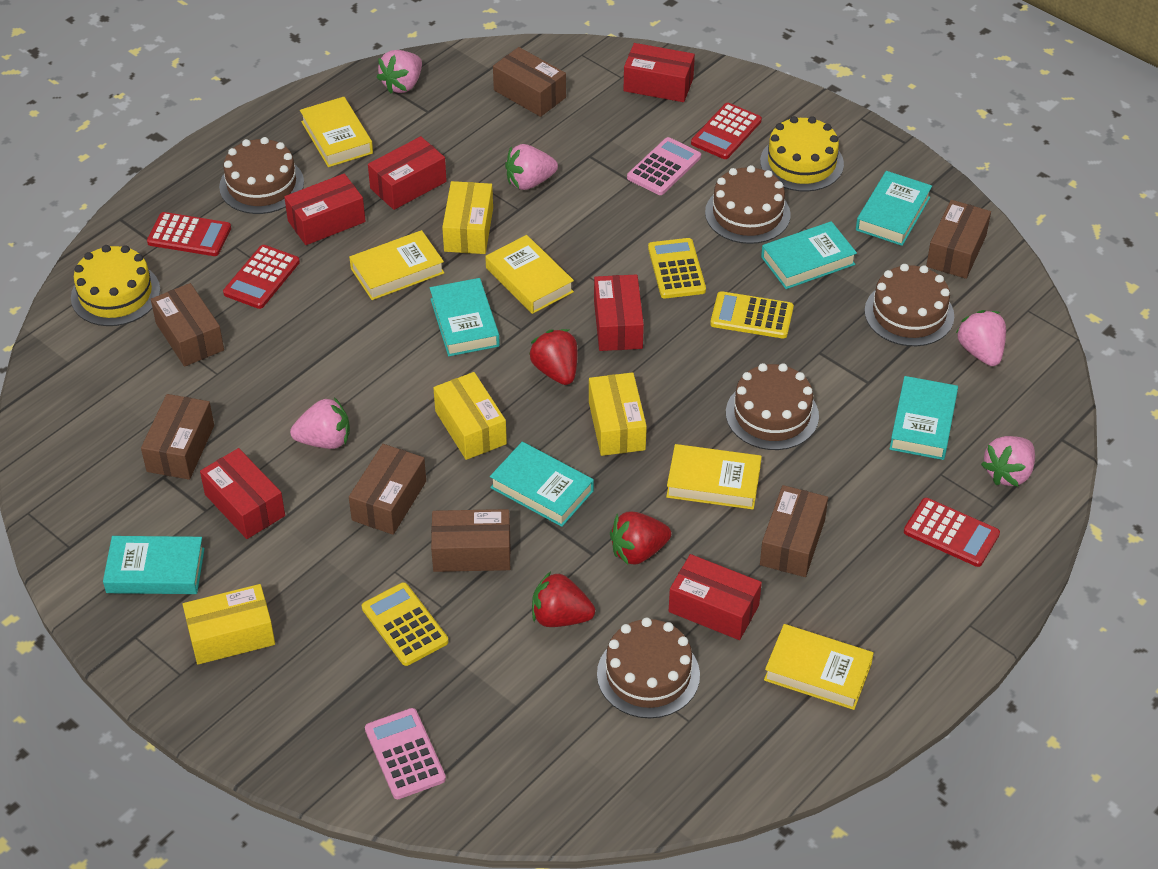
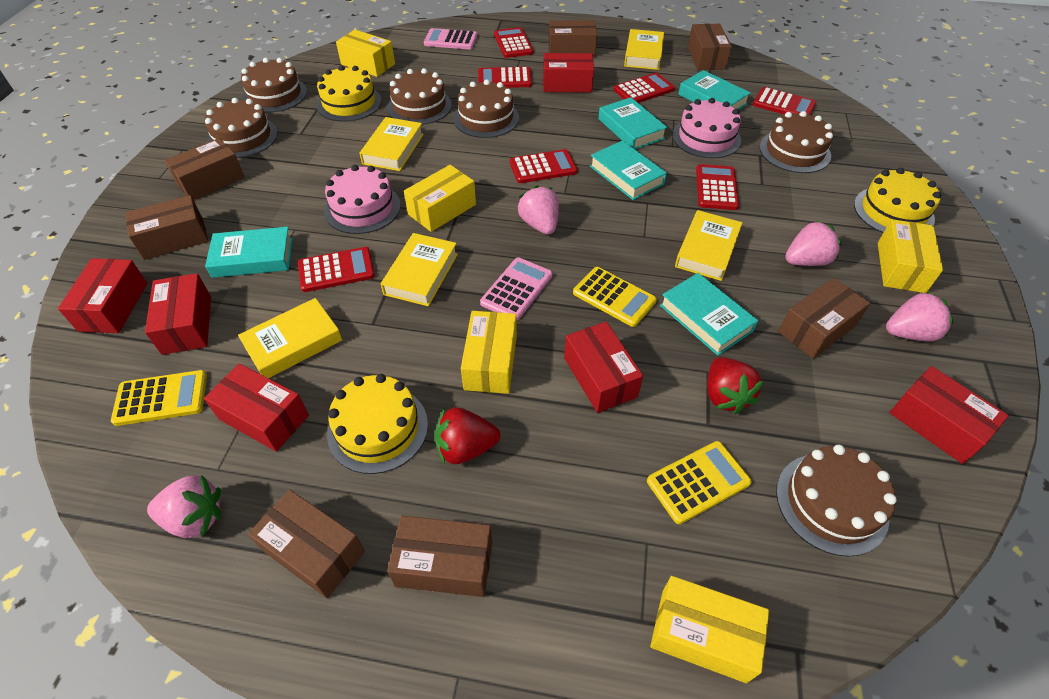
brown cake: 5 -> 6
pink cake: 0 -> 2
pink strawberry: 5 -> 4
red calculator: 4 -> 7
red strawberry: 3 -> 2
turquoise book: 6 -> 5
yellow box: 4 -> 5
yellow cake: 2 -> 3

